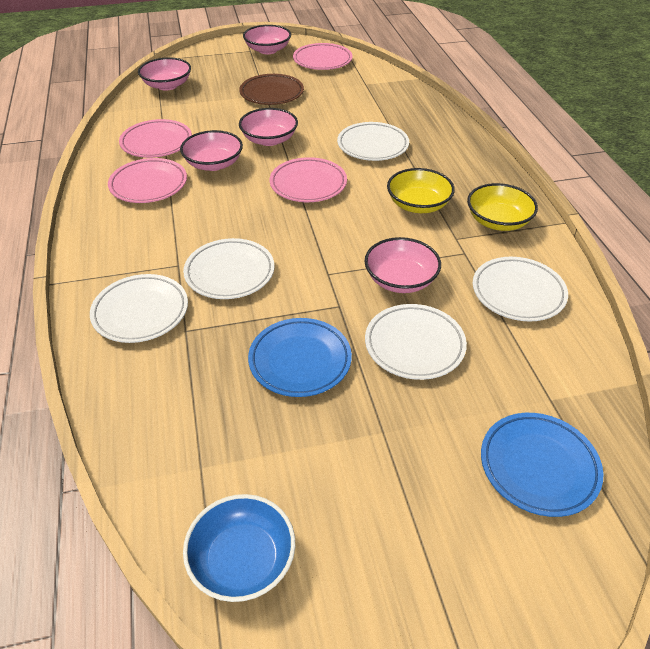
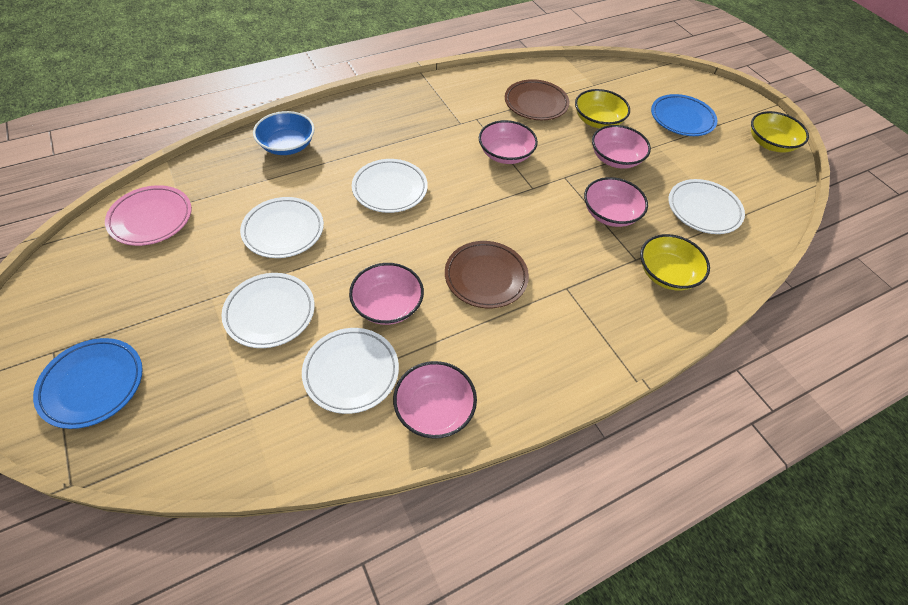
brown plate: 1 -> 2
pink plate: 4 -> 1
yellow bowl: 2 -> 3

